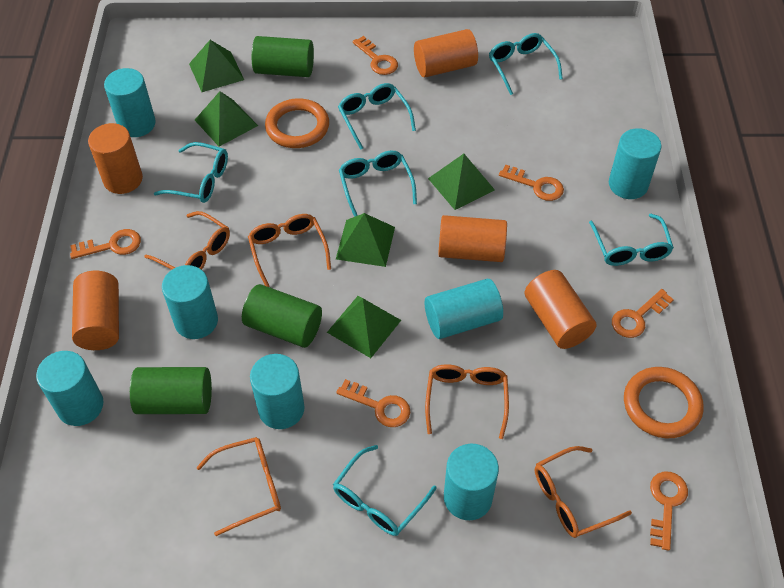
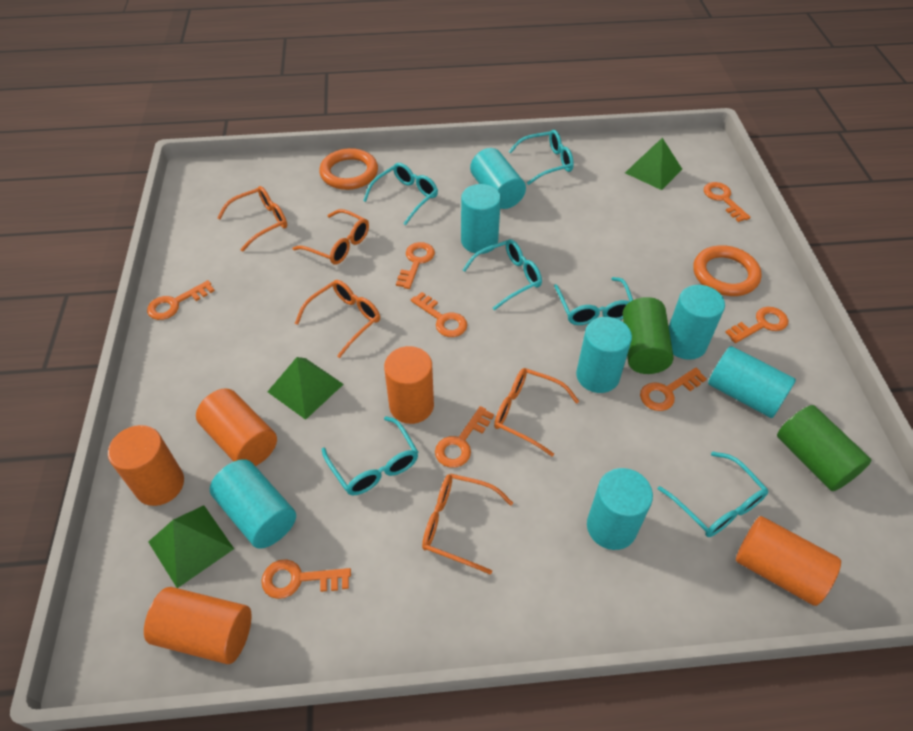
green cylinder: 3 -> 2
green pyramid: 5 -> 3
orange key: 6 -> 8

